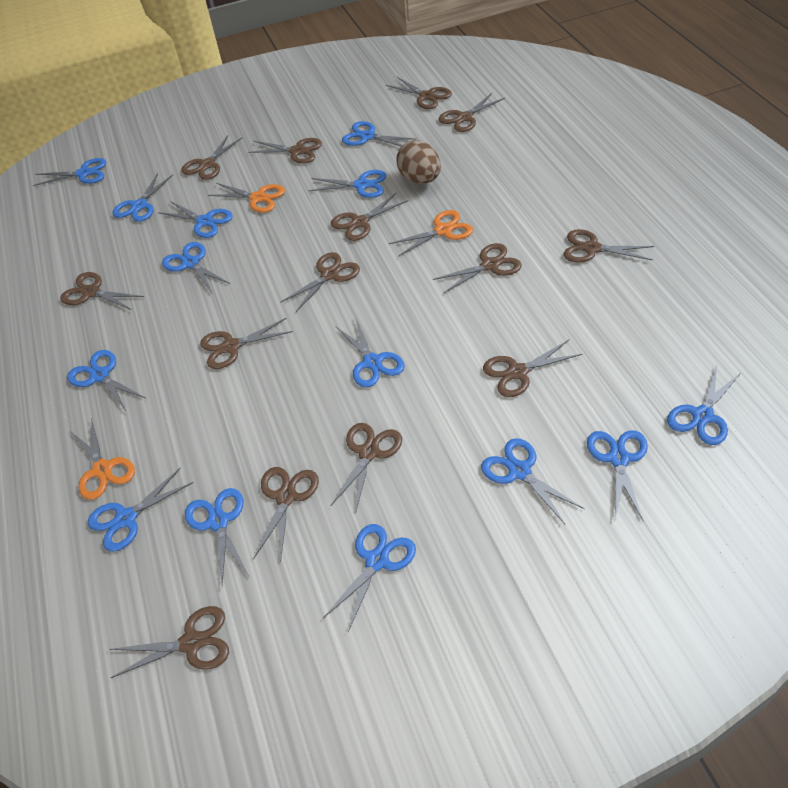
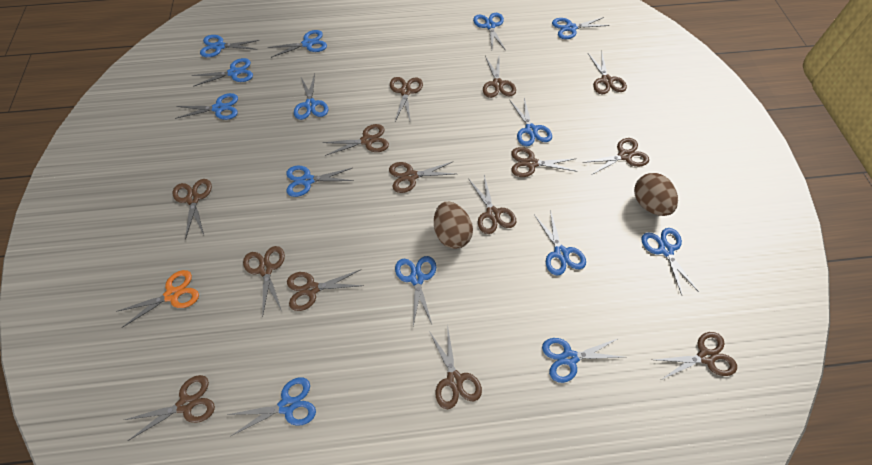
brown egg: 1 -> 2
orange scissors: 3 -> 1

